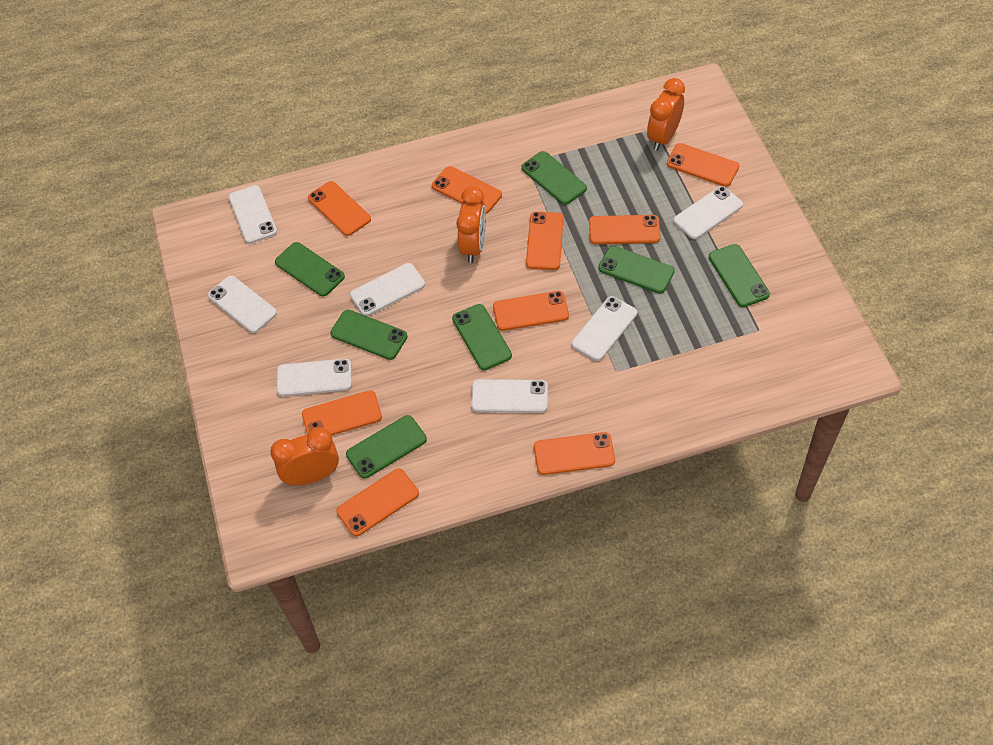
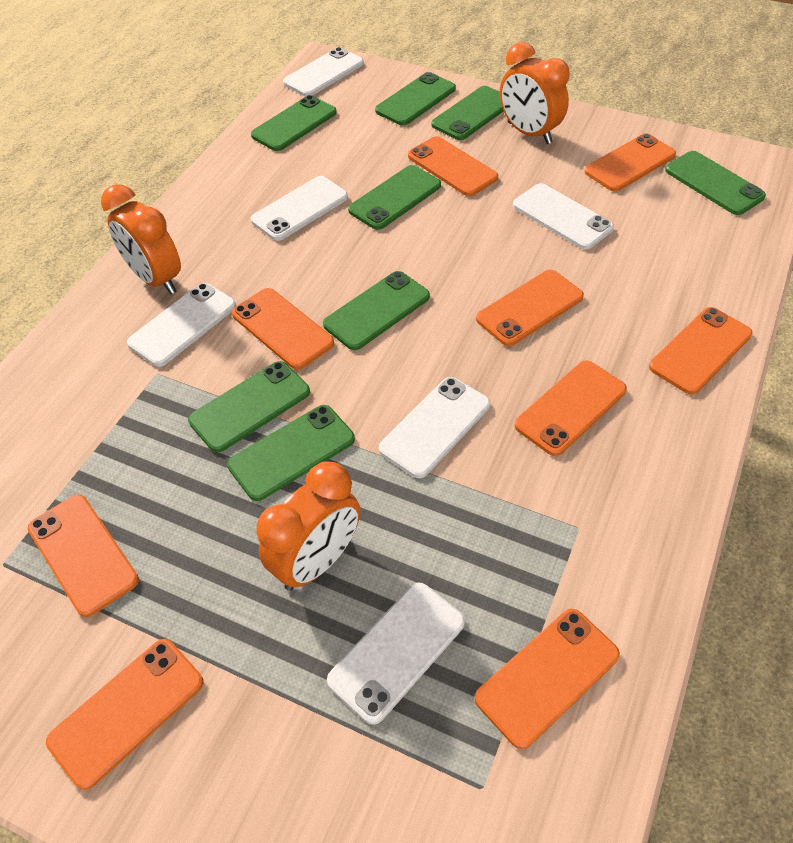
green phone: 7 -> 8
white phone: 7 -> 6

